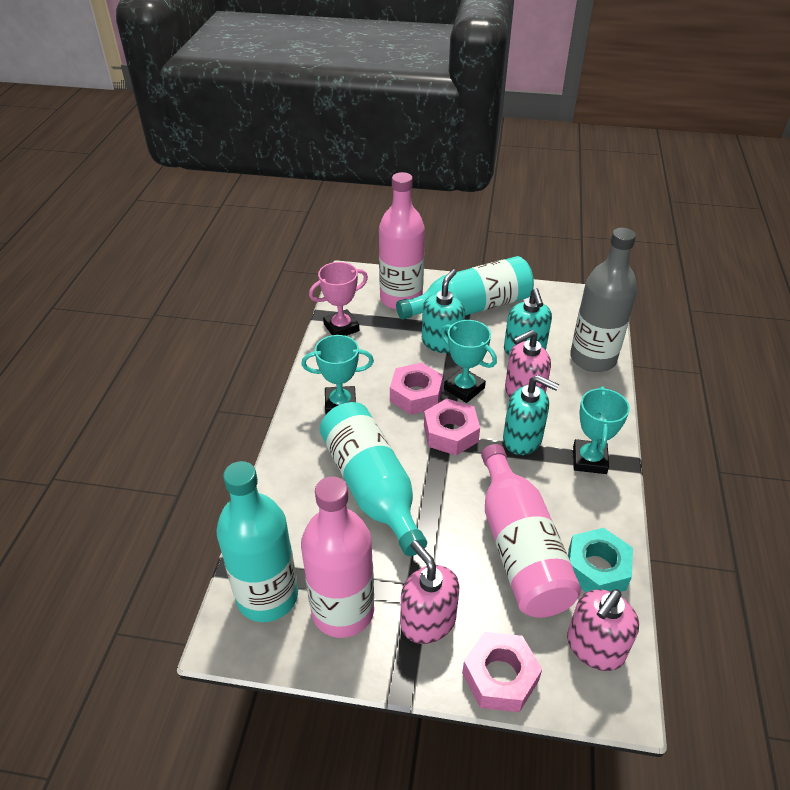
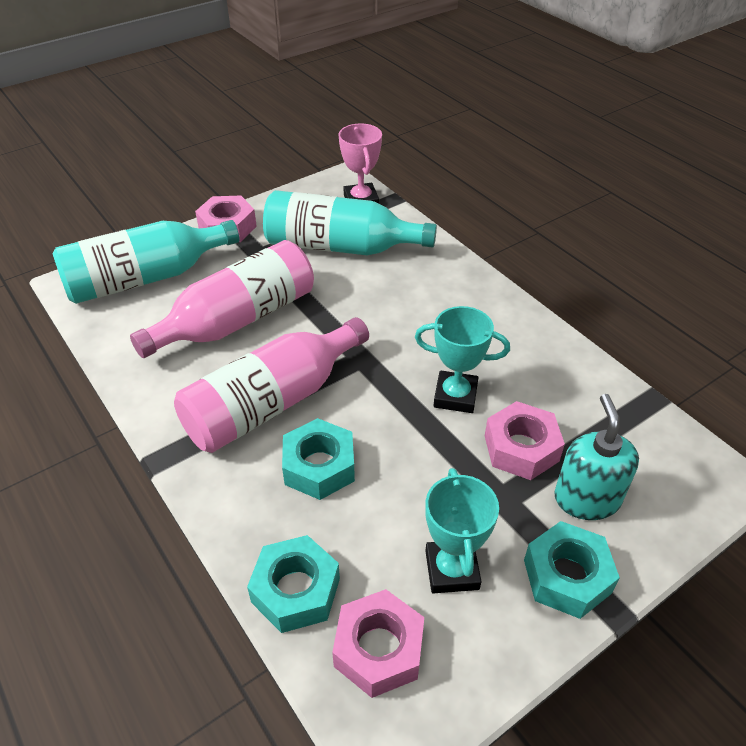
grey bottle: 1 -> 0
pink bottle: 3 -> 2
pink soap dispenser: 3 -> 0
turquoise bottle: 3 -> 2
turquoise nut: 1 -> 3
turquoise soap dispenser: 3 -> 1
turquoise trophy: 3 -> 2

